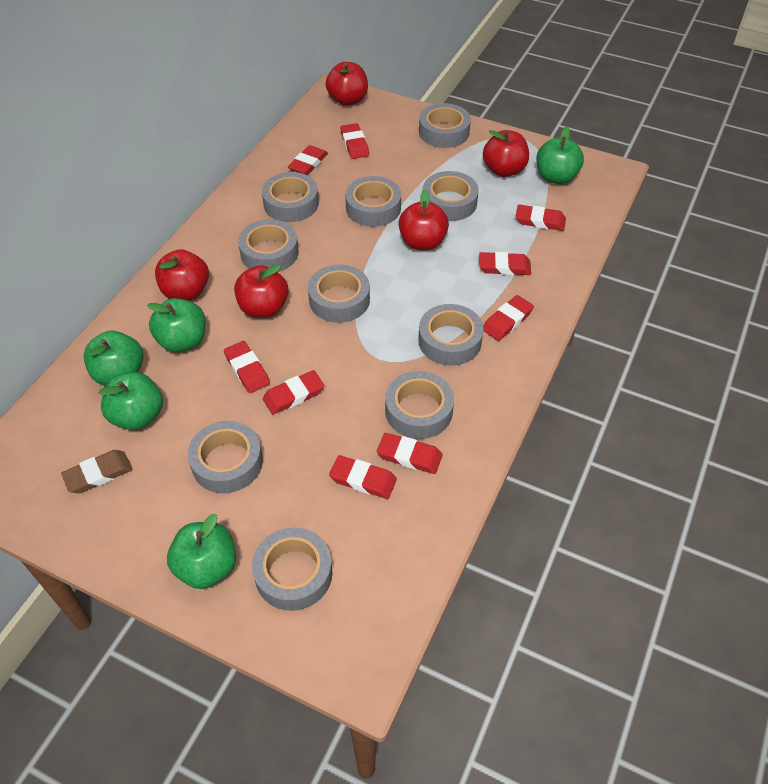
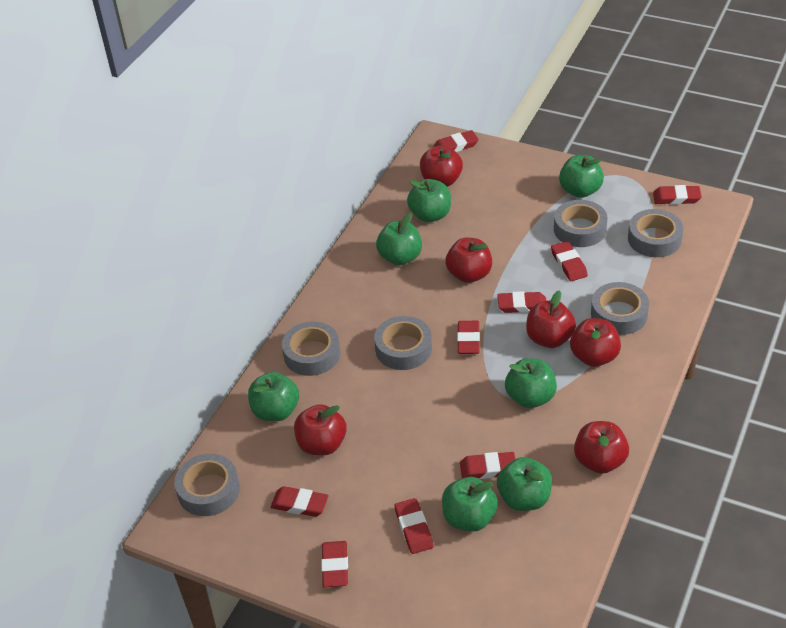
brown eraser: 1 -> 0
green apple: 5 -> 7
grey tape: 10 -> 6
red apple: 5 -> 6

